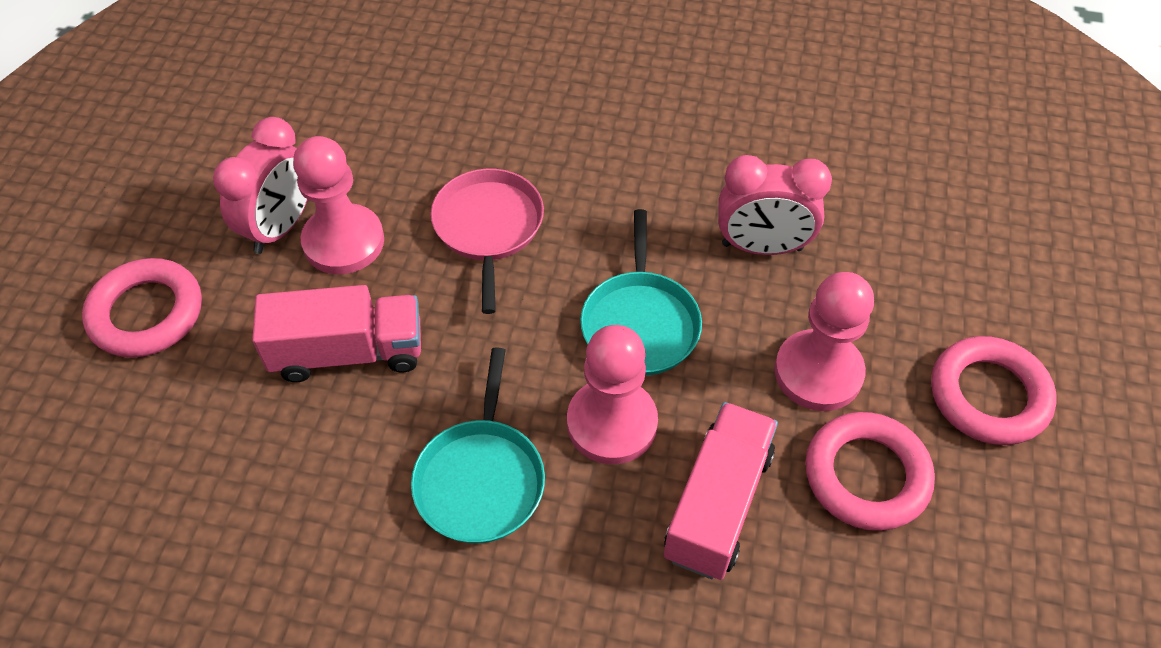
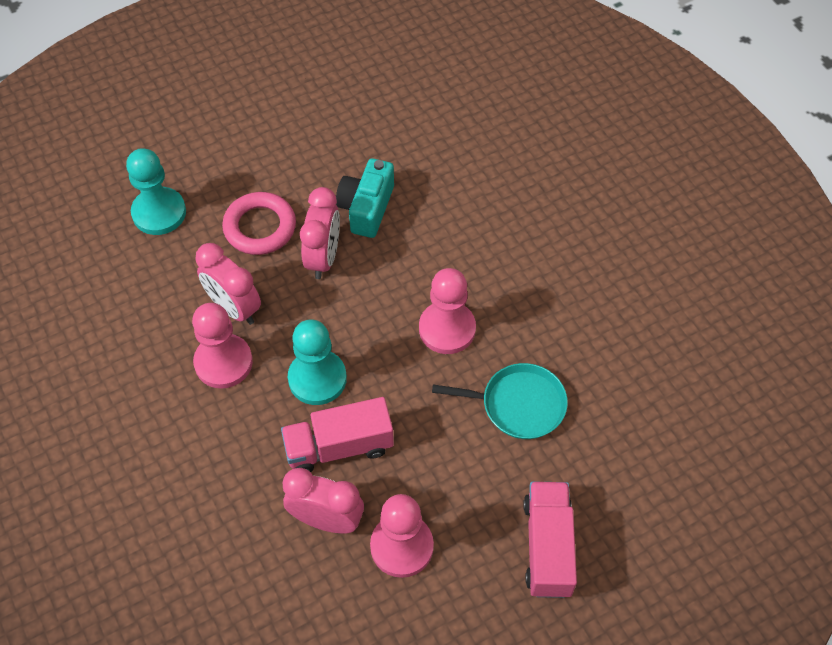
pink clock: 2 -> 3
pink pan: 1 -> 0
pink ring: 3 -> 1
turquoise camera: 0 -> 1
turquoise pan: 2 -> 1
turquoise pawn: 0 -> 2

